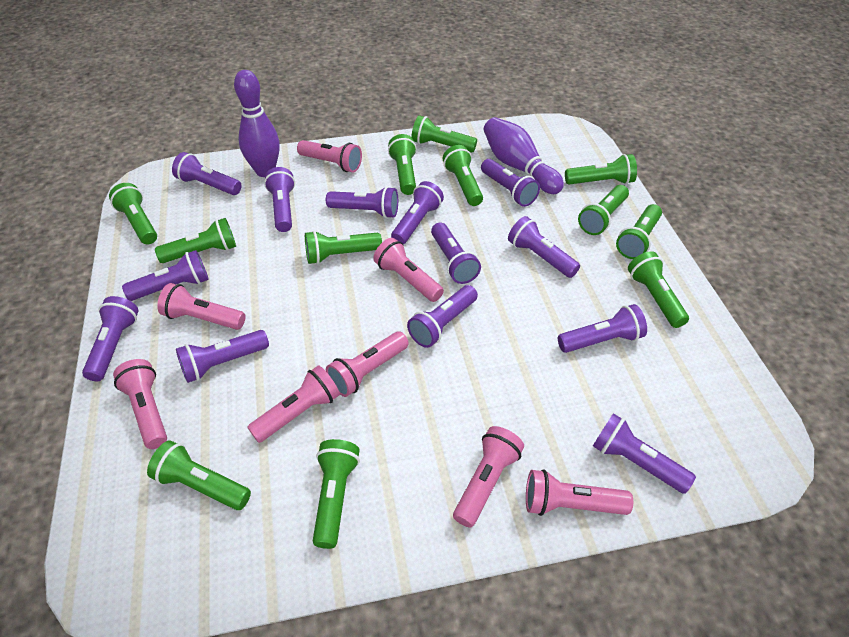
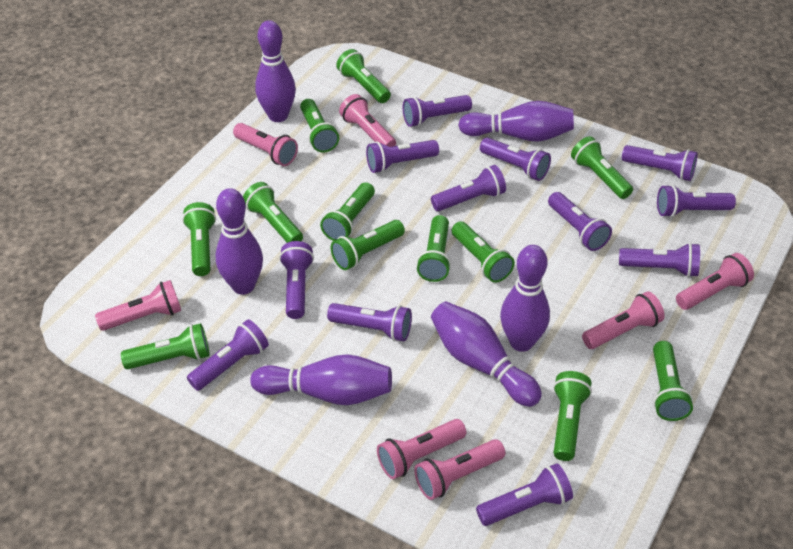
pink flashlight: 8 -> 7
purple bowling pin: 2 -> 6
purple flashlight: 13 -> 12

